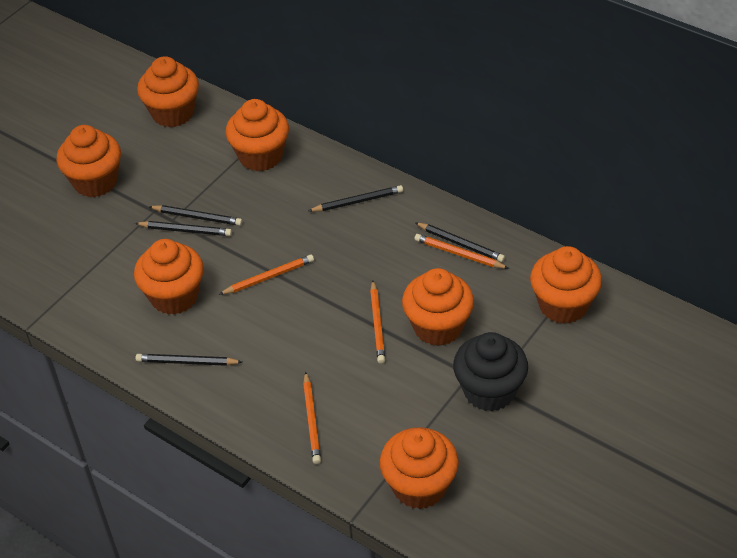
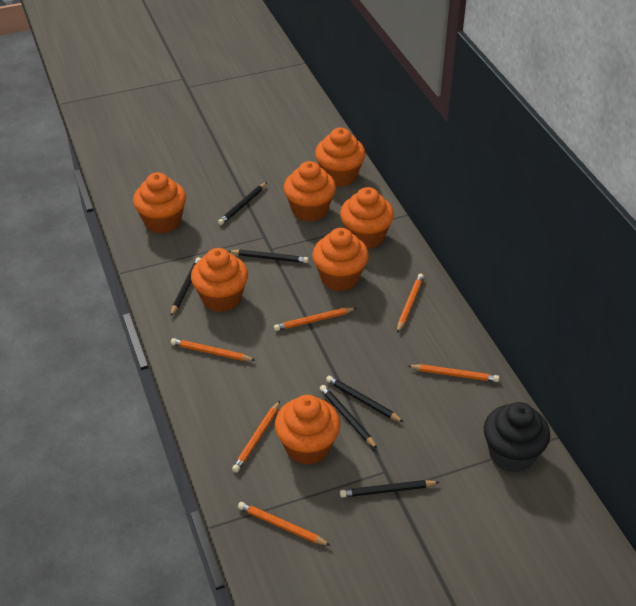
black pencil: 5 -> 6
orange pencil: 4 -> 6

